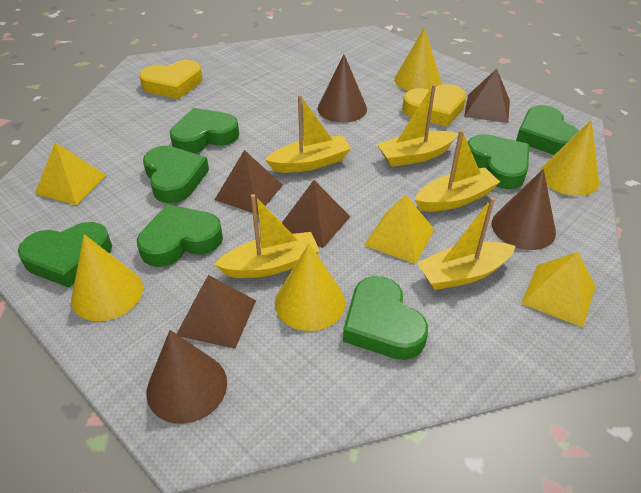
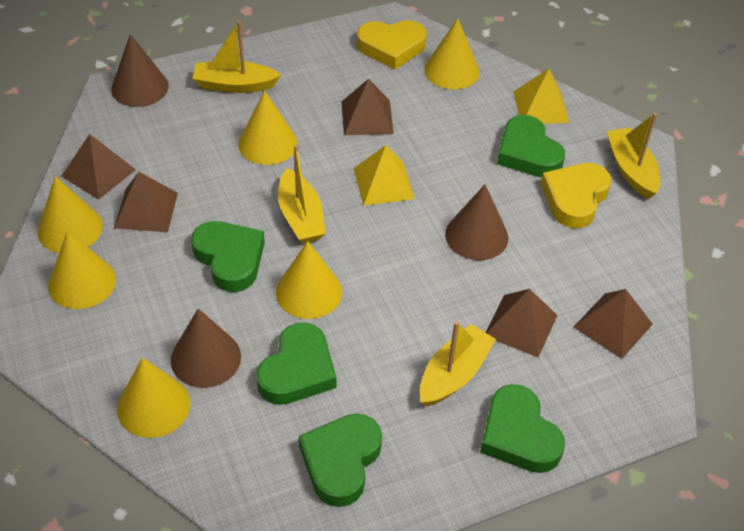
brown pyramid: 4 -> 5
green heart: 7 -> 5
yellow boat: 5 -> 4
yellow cone: 4 -> 6
yellow pyramid: 3 -> 2

